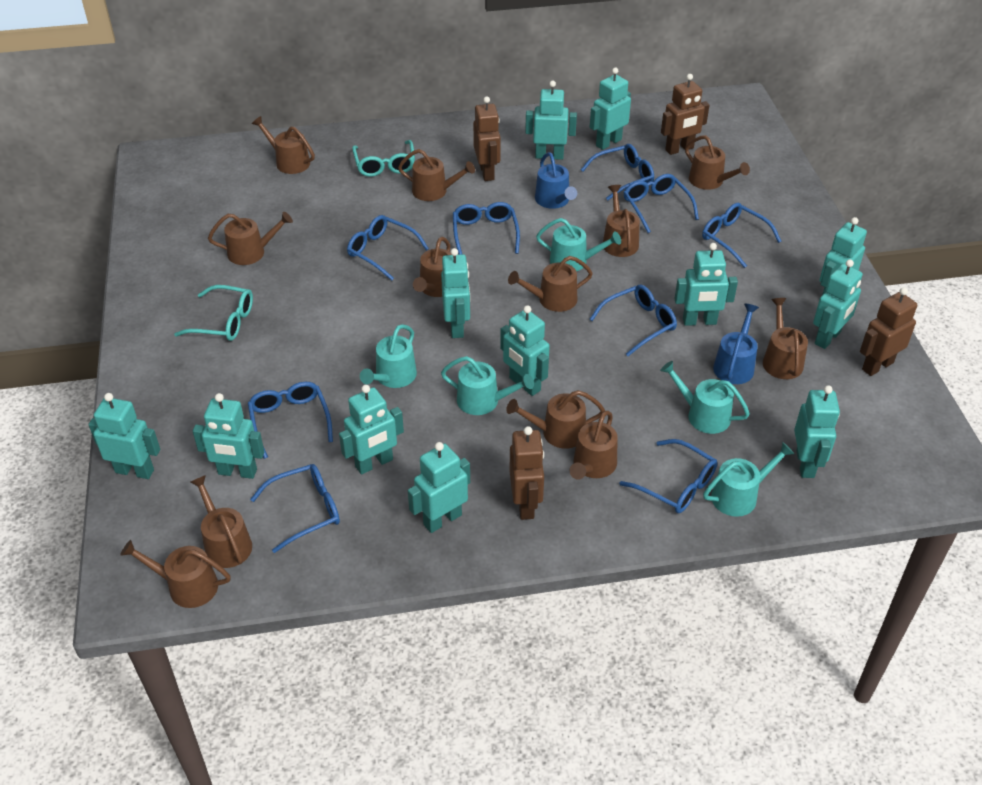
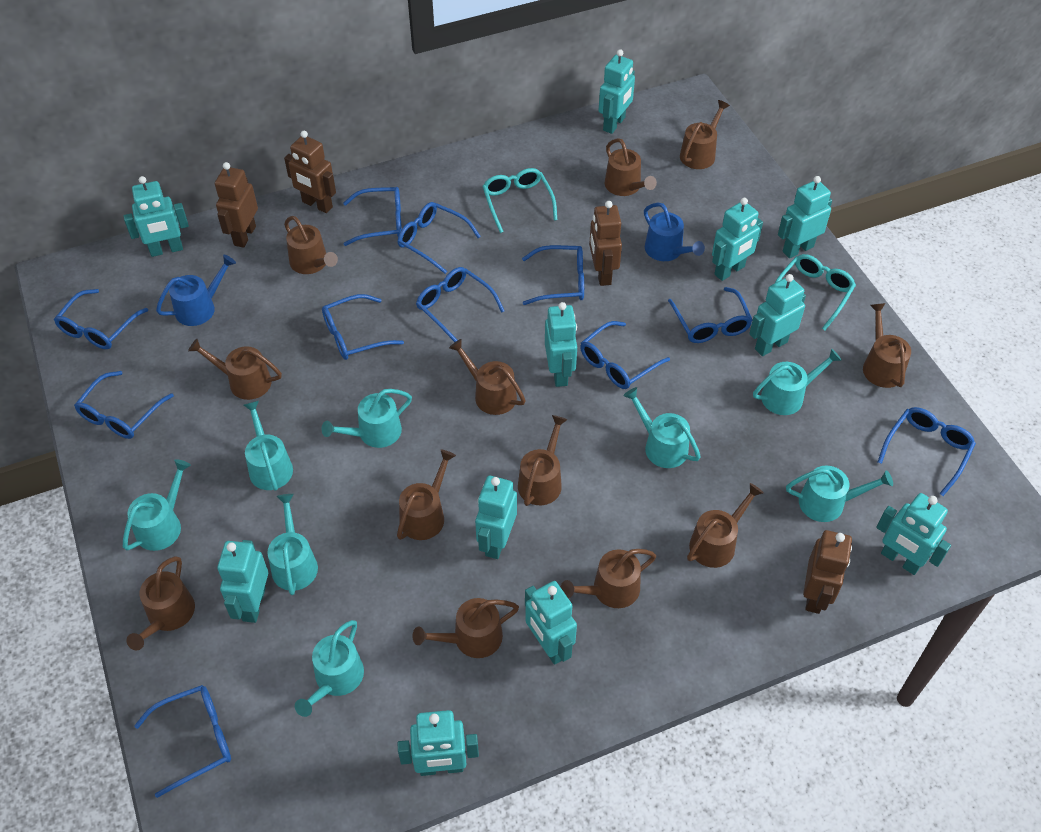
blue glasses: 9 -> 11
turquoise robot: 12 -> 11
turquoise watering can: 5 -> 8

